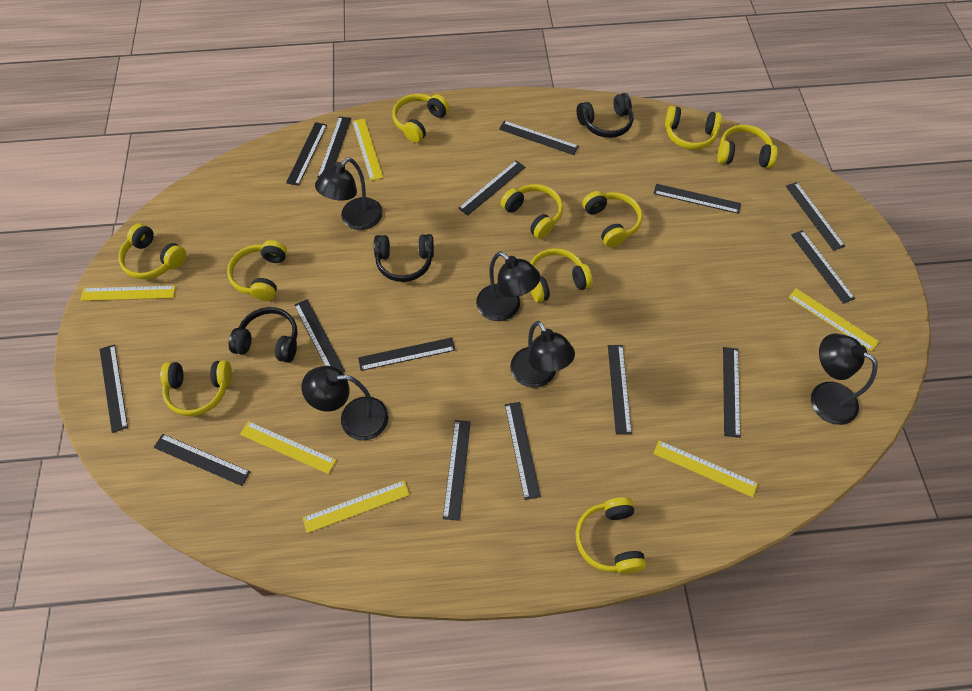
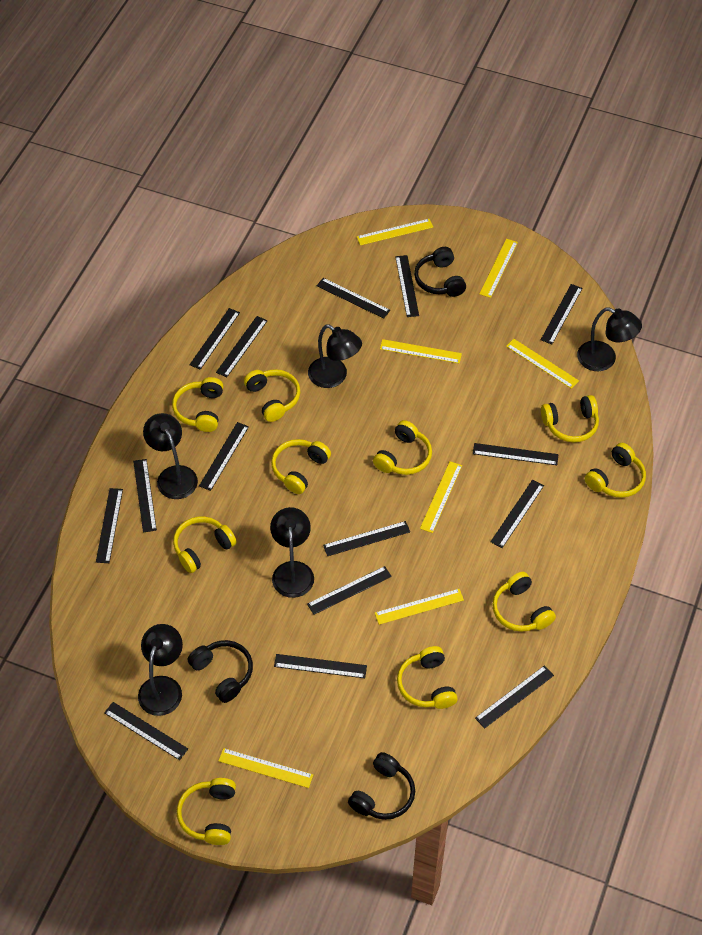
yellow ruler: 6 -> 7

